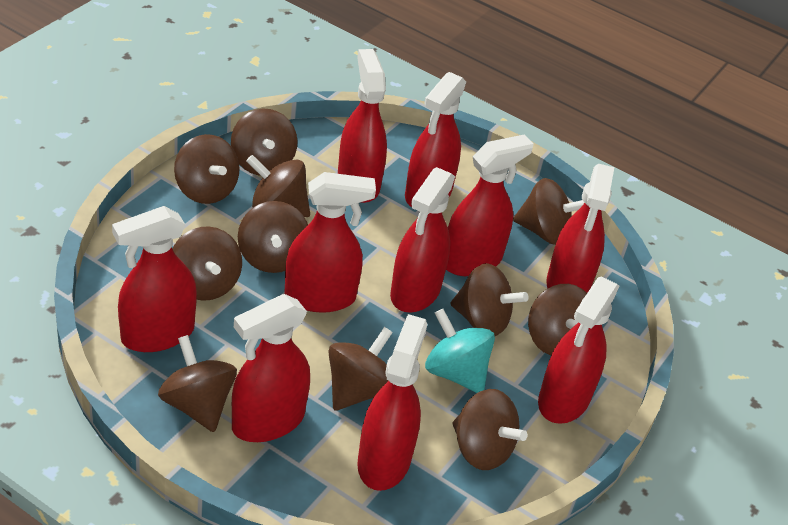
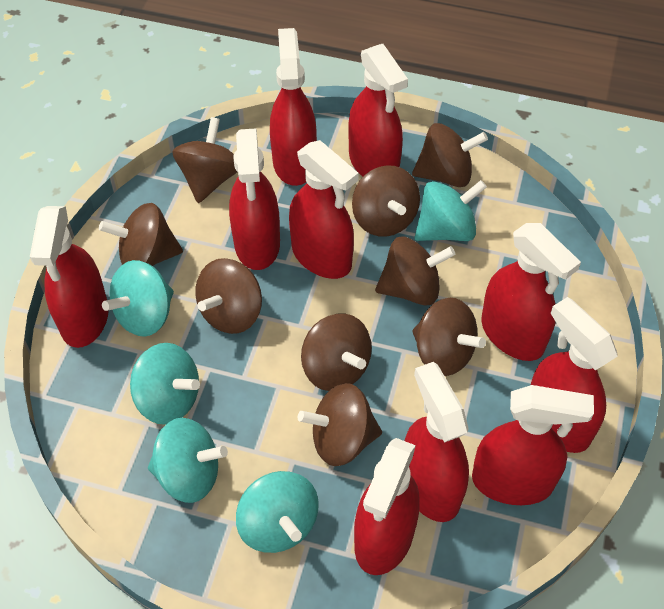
brown spinning top: 11 -> 9
turquoise spinning top: 1 -> 5

